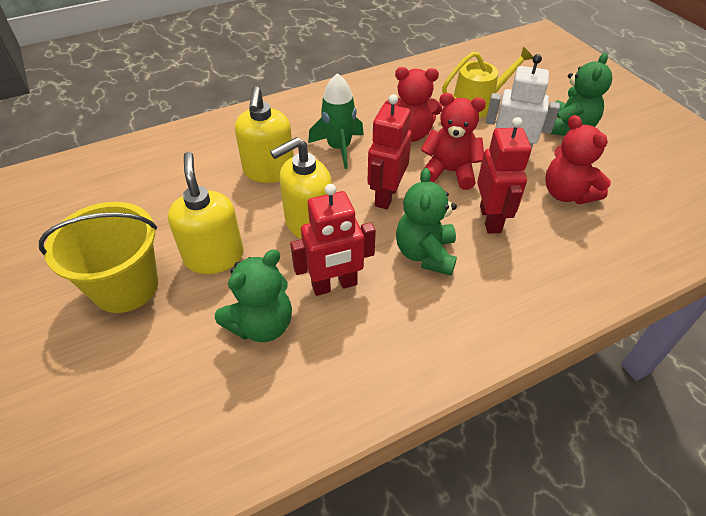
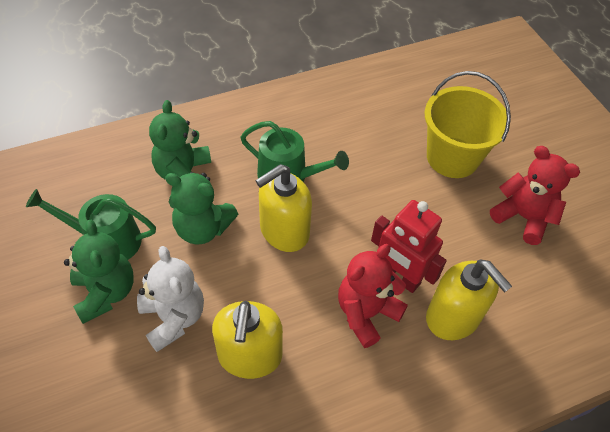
green rocket: 1 -> 0
green watering can: 0 -> 2
red robot: 3 -> 1
red teddy bear: 3 -> 2
white robot: 1 -> 0
white teddy bear: 0 -> 1
yellow watering can: 1 -> 0

